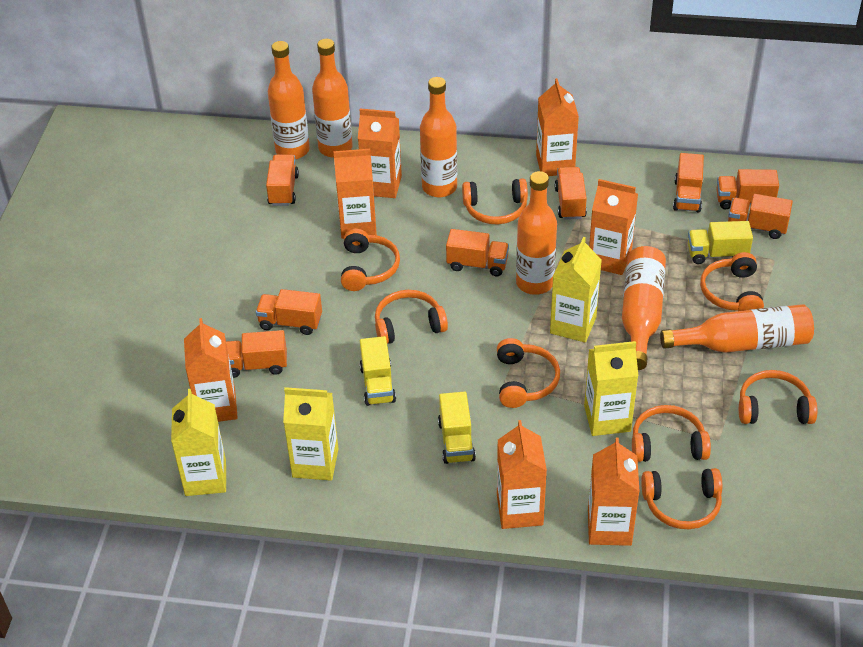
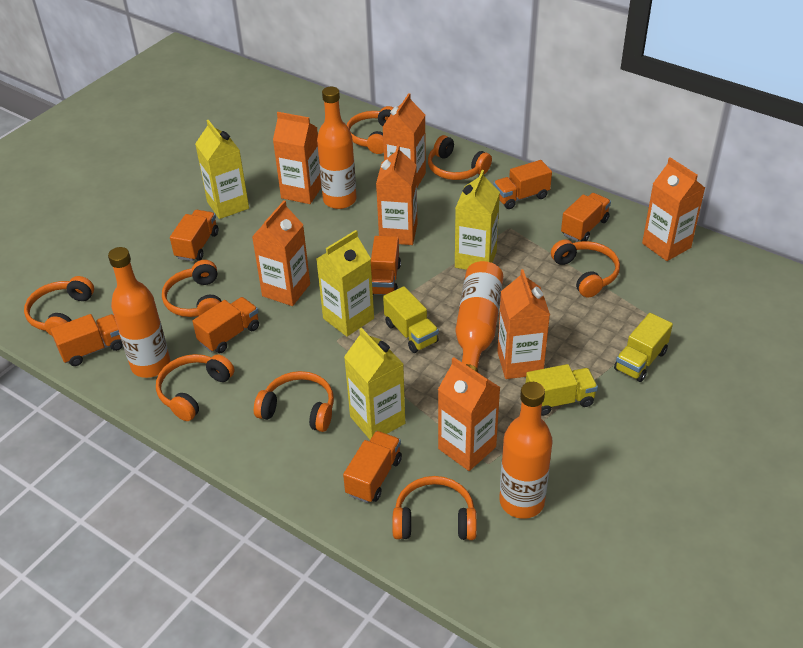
orange bottle: 6 -> 4
orange truck: 8 -> 7

